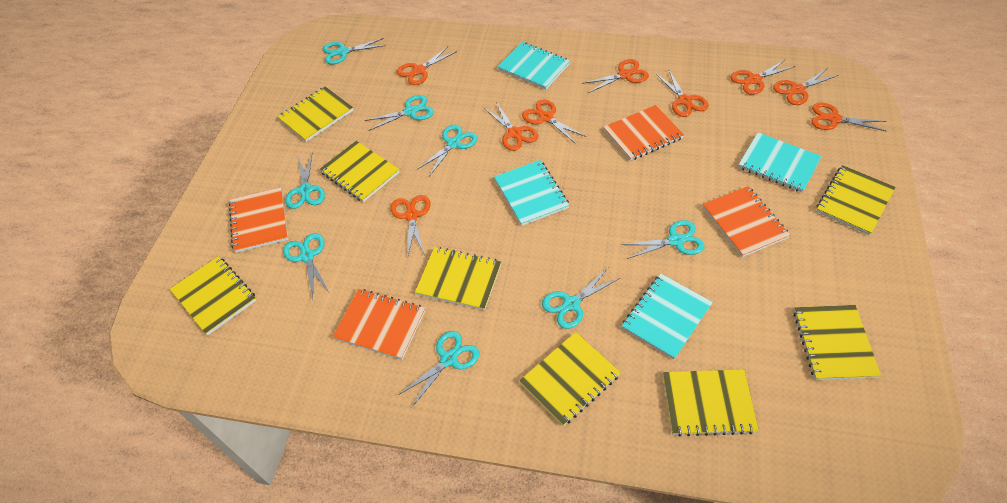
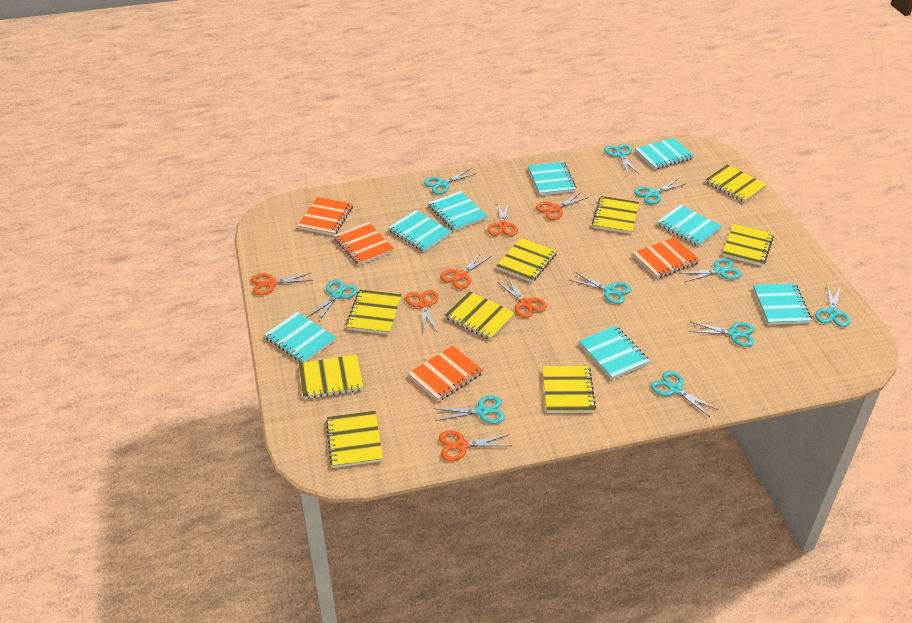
orange scissors: 9 -> 7
turquoise notebook: 4 -> 8
turquoise scissors: 8 -> 10
yellow notebook: 8 -> 9

